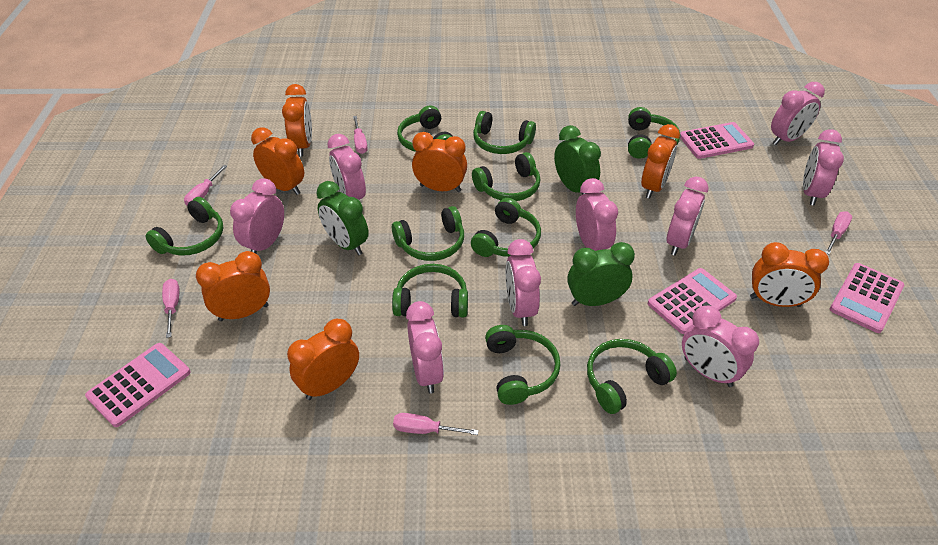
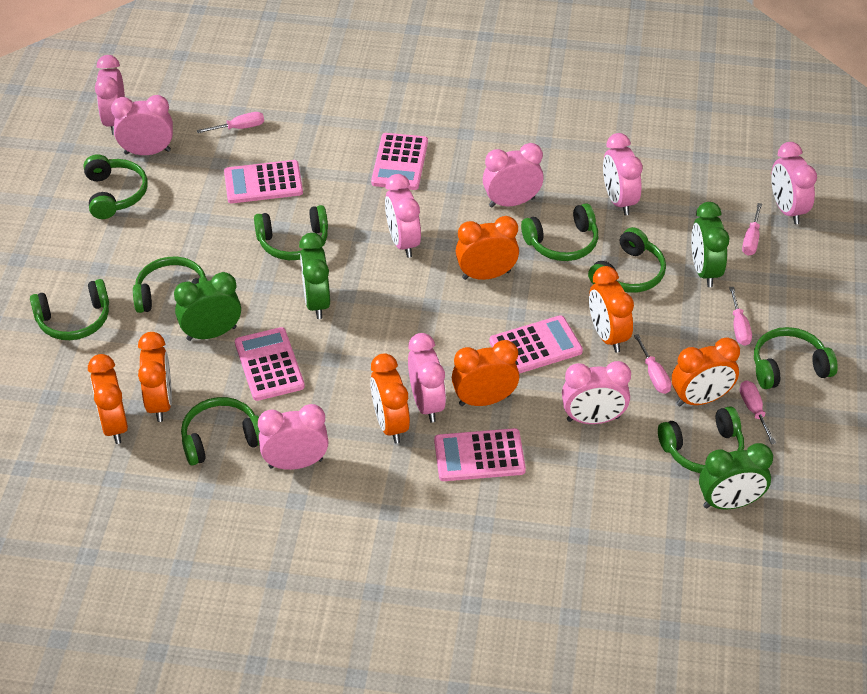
green clock: 3 -> 4
green headphones: 10 -> 9
pink calculator: 4 -> 5

